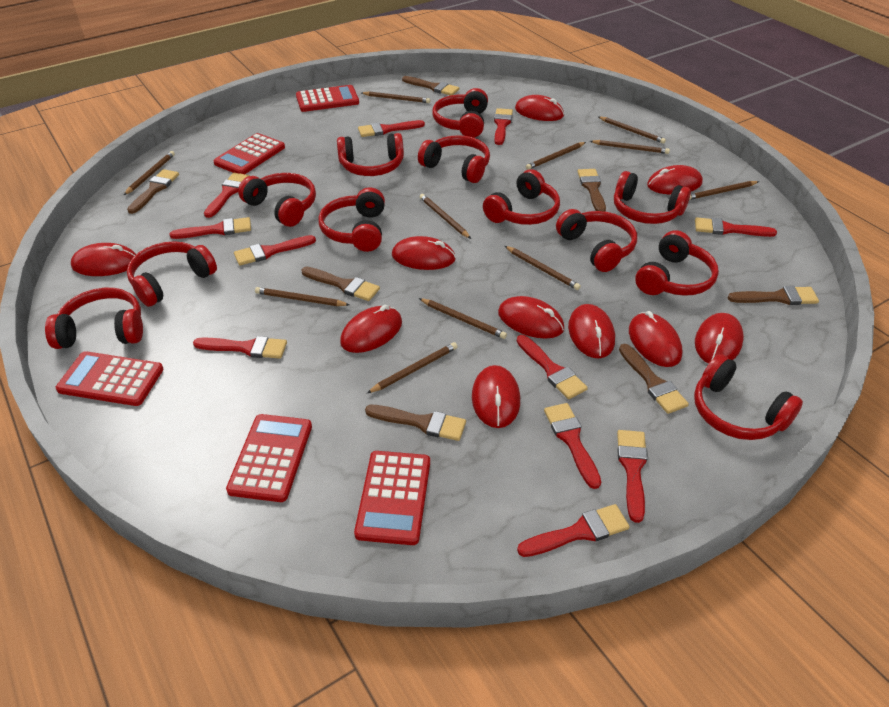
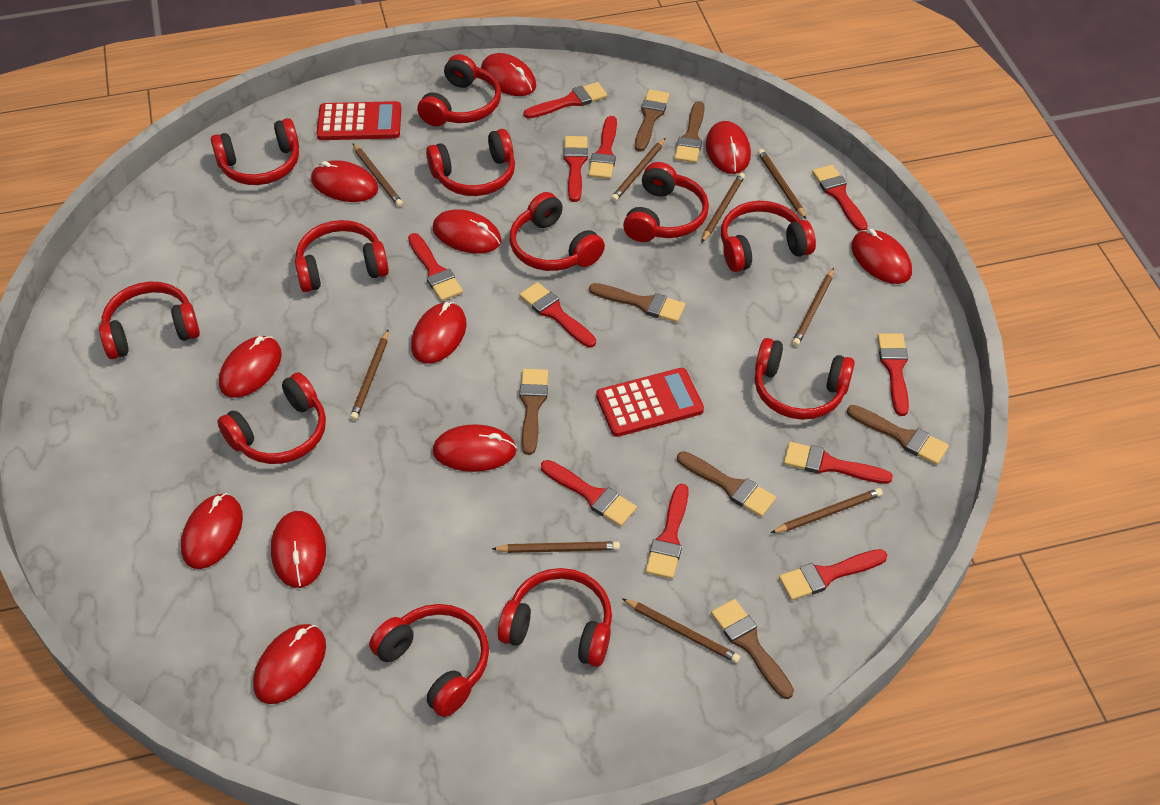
brown pencil: 11 -> 9
red calculator: 5 -> 2
red mouse: 10 -> 11

